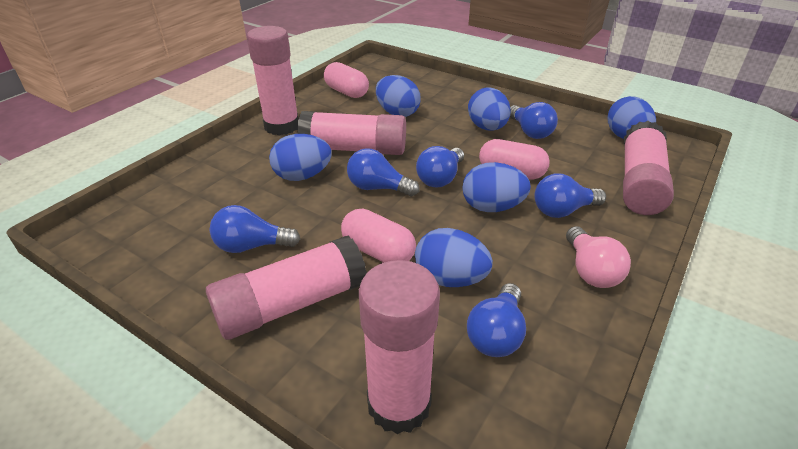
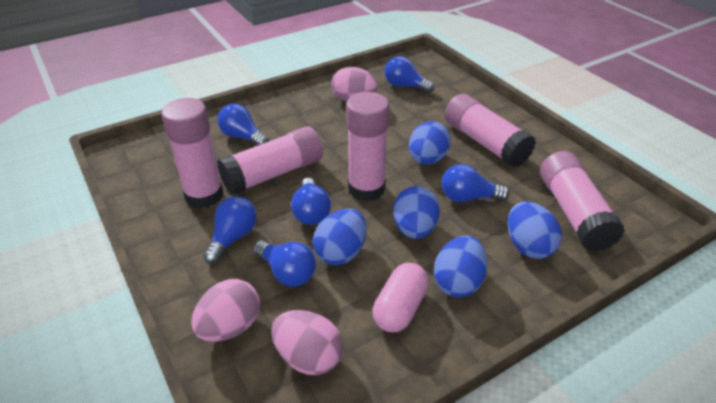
blue egg: 6 -> 5
pink capsule: 3 -> 1
pink egg: 0 -> 3
pink light bulb: 1 -> 0

